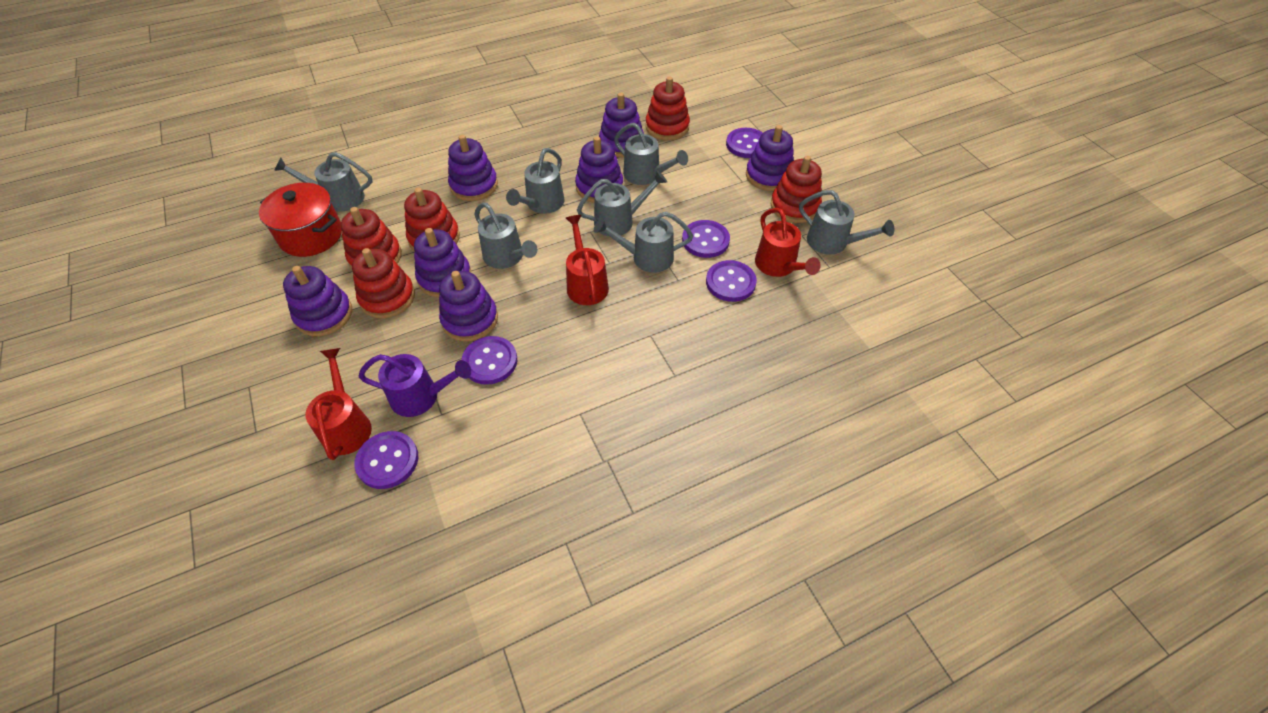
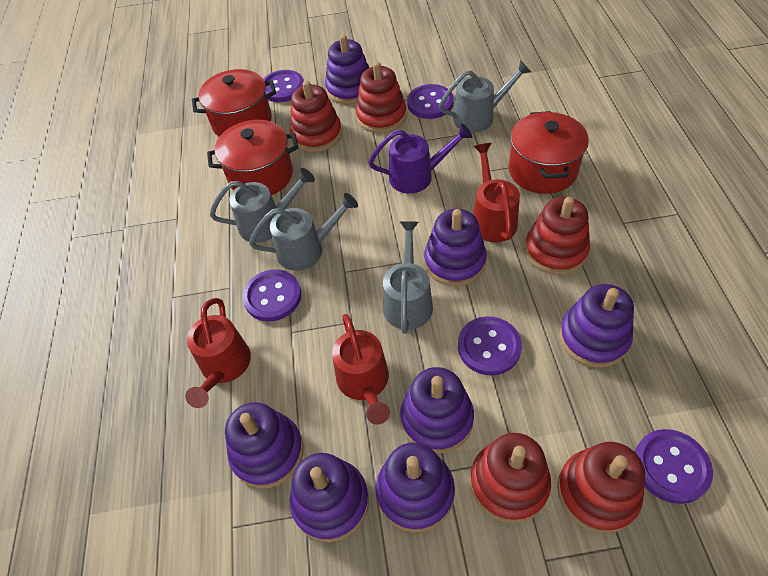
grey watering can: 7 -> 4
red pot: 1 -> 3

